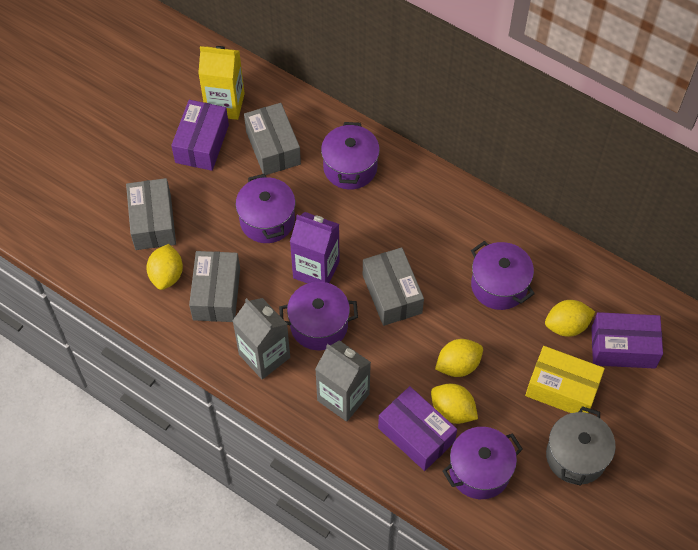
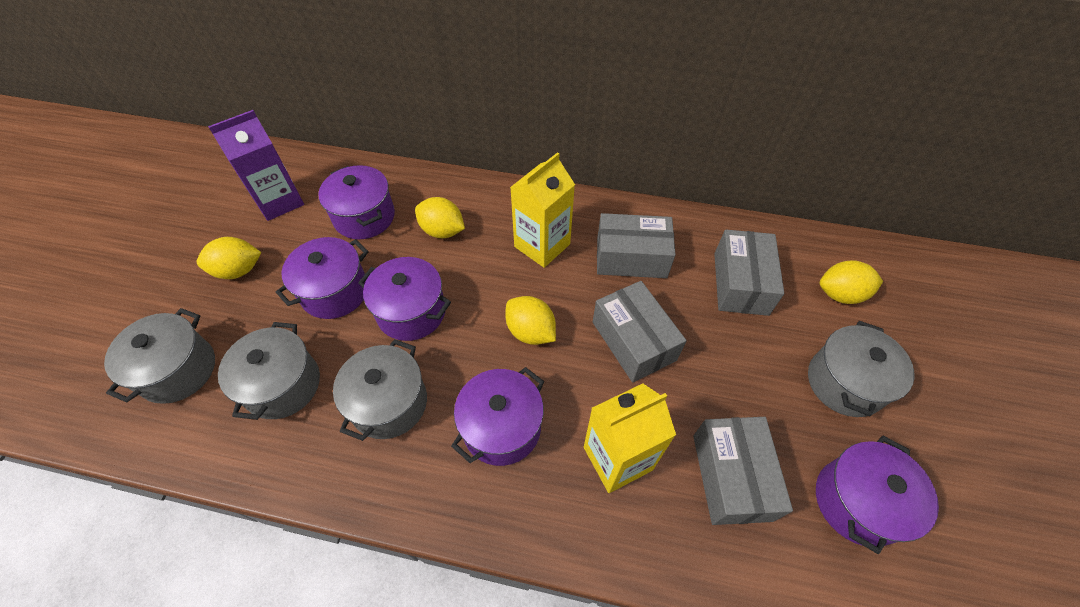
grey carton: 2 -> 0
grey pot: 1 -> 4
purple box: 3 -> 0
yellow box: 1 -> 0
yellow carton: 1 -> 2

